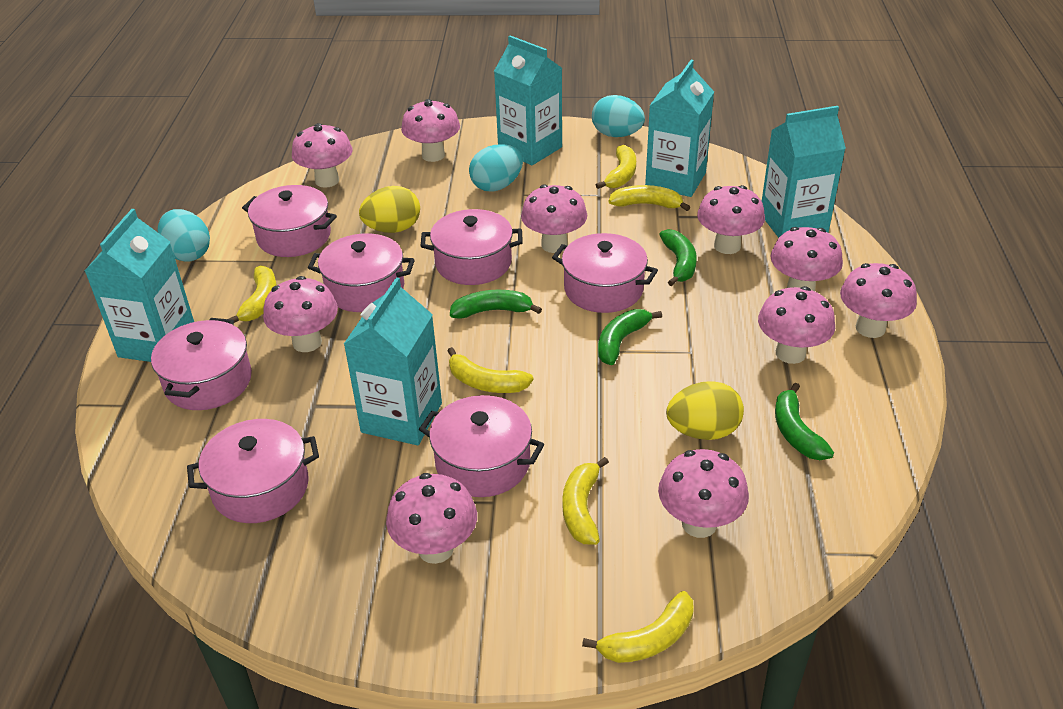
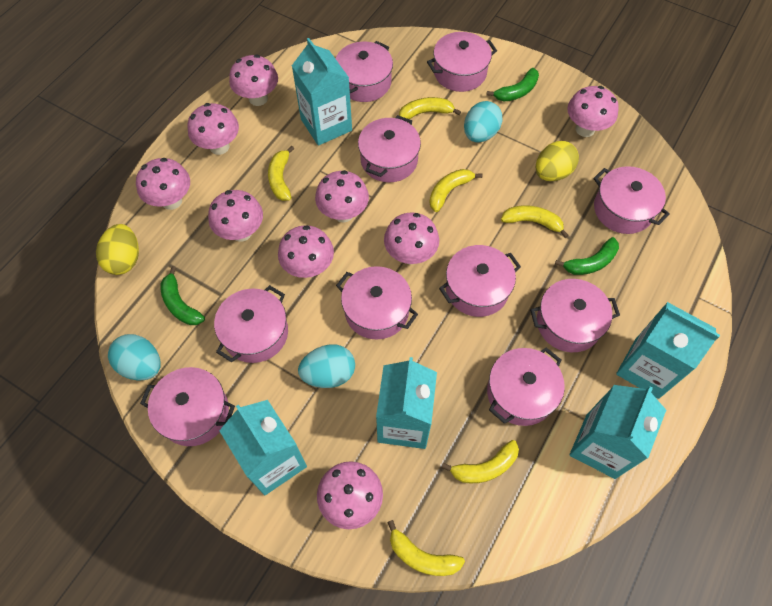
green banana: 4 -> 3
pink mushroom: 10 -> 9
pink pot: 7 -> 10

